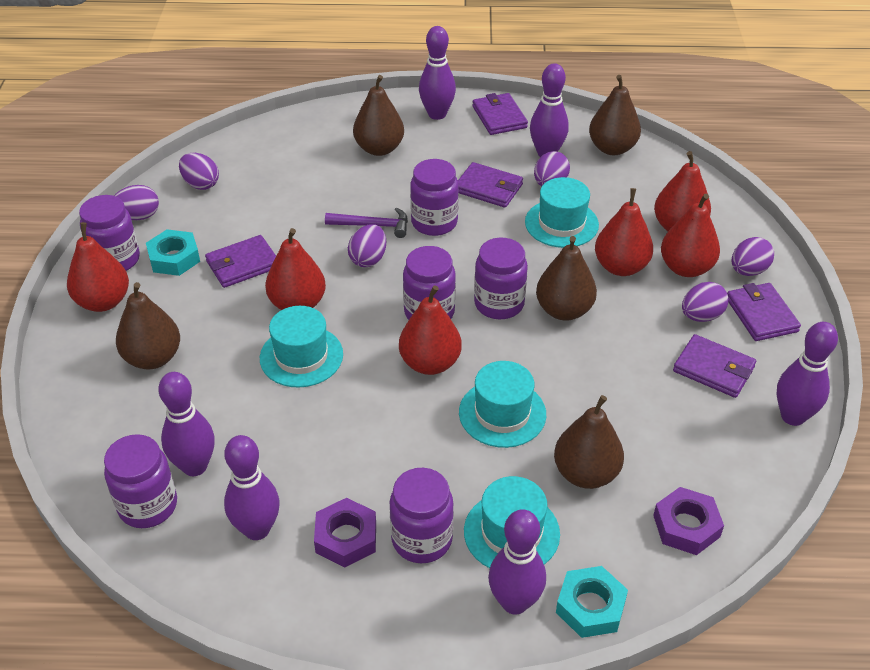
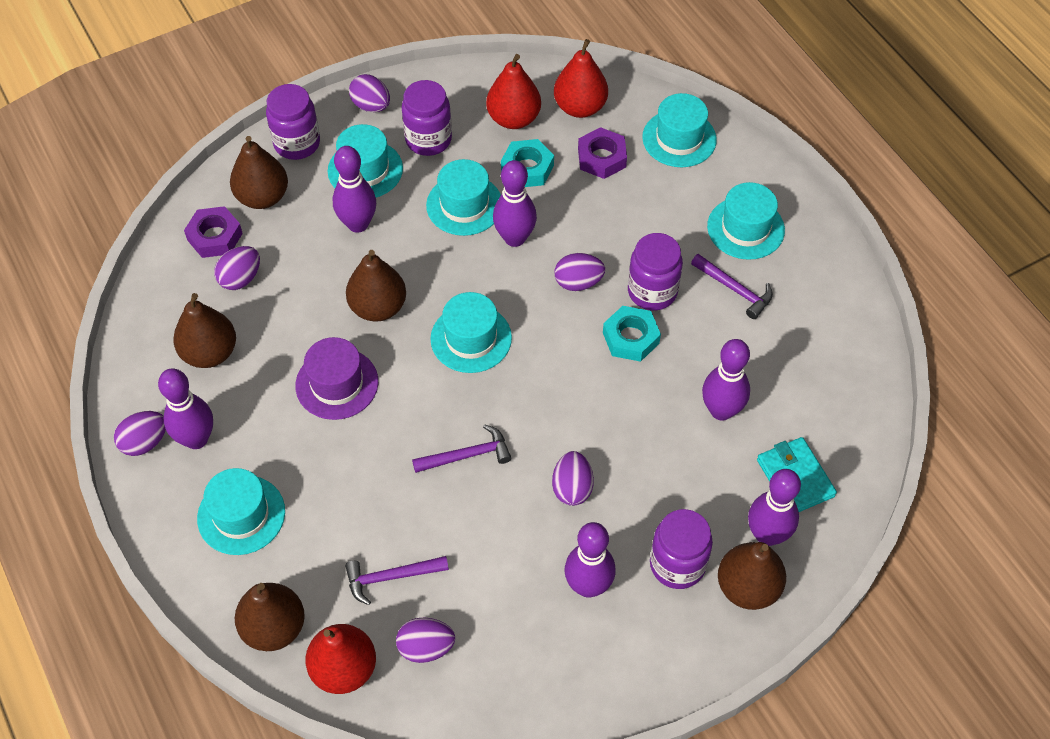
purple hammer: 1 -> 3
purple hat: 0 -> 1
purple jar: 6 -> 4
purple wallet: 5 -> 0
red pear: 6 -> 3
turquoise hat: 4 -> 6
turquoise wallet: 0 -> 1

